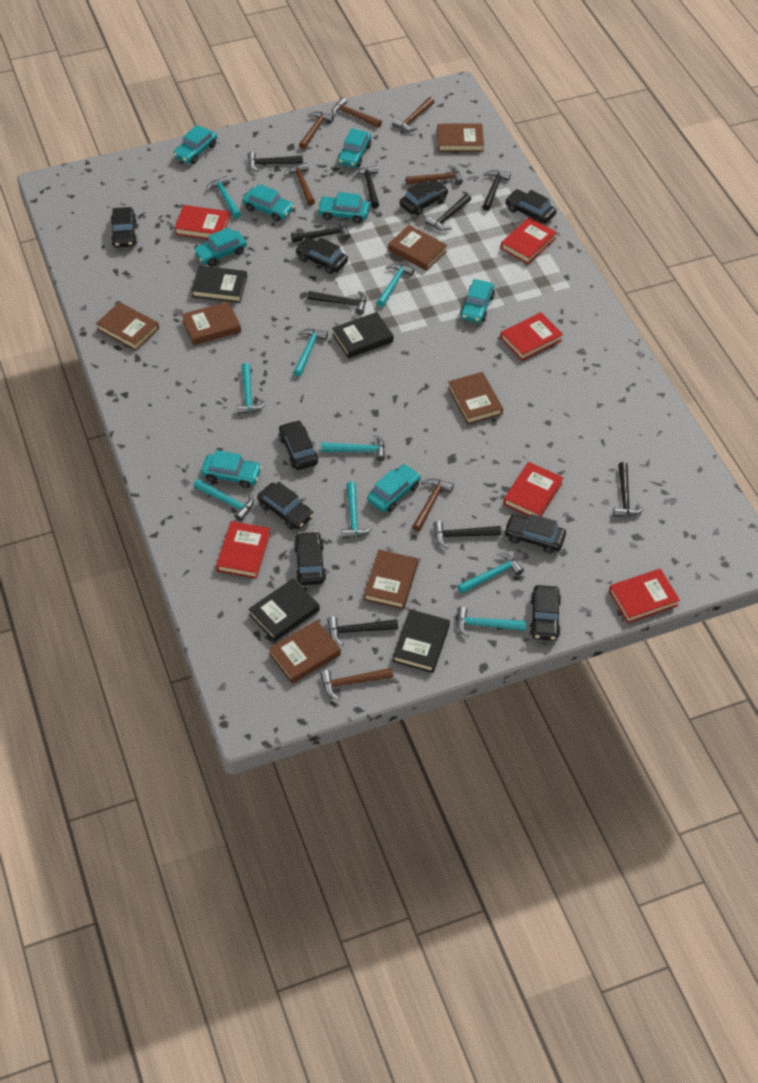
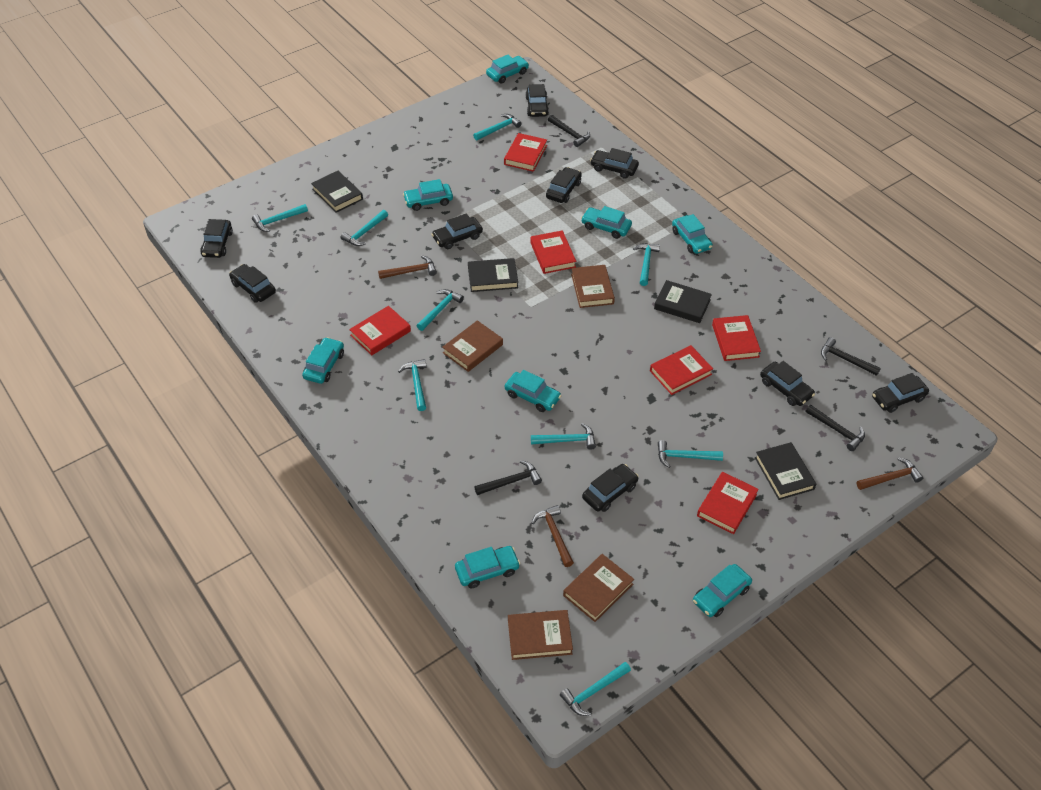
black hammer: 9 -> 4
brown book: 7 -> 4
brown hammer: 7 -> 3

